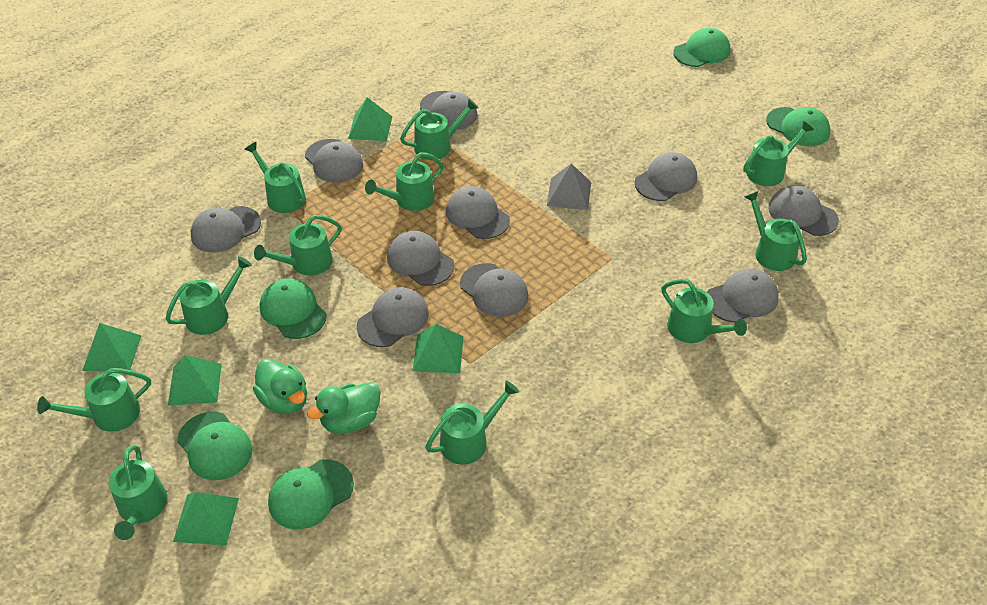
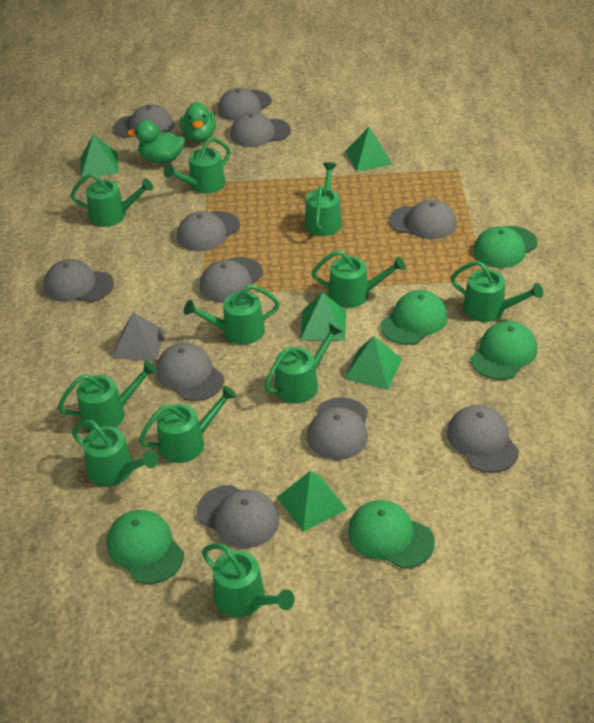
grey cap: 10 -> 11

